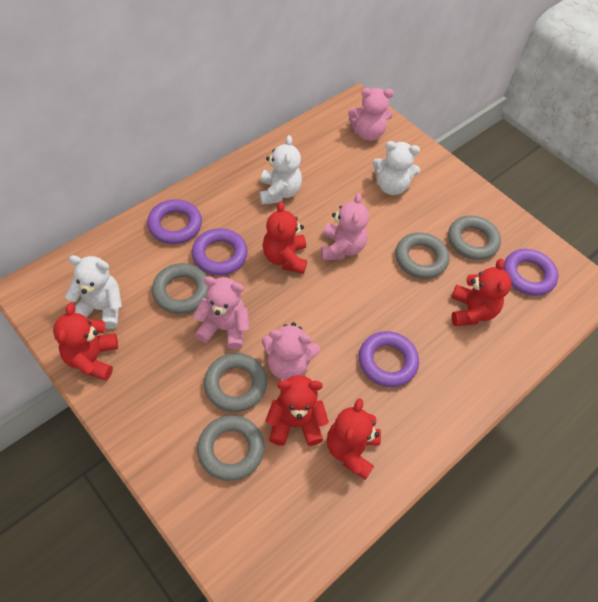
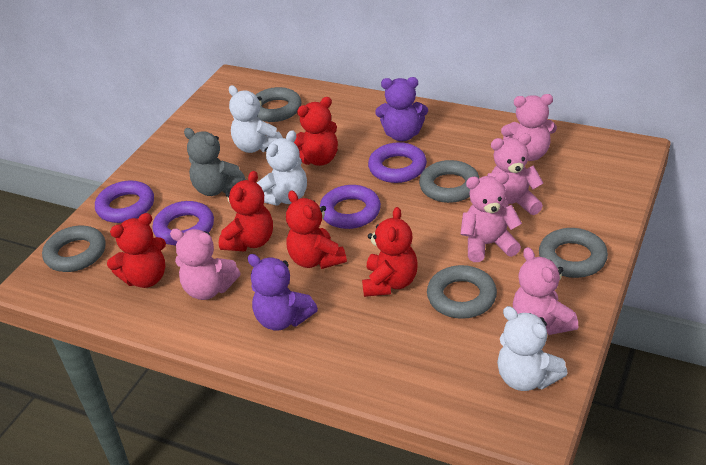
grey teddy bear: 0 -> 1
pink teddy bear: 4 -> 5
purple teddy bear: 0 -> 2

